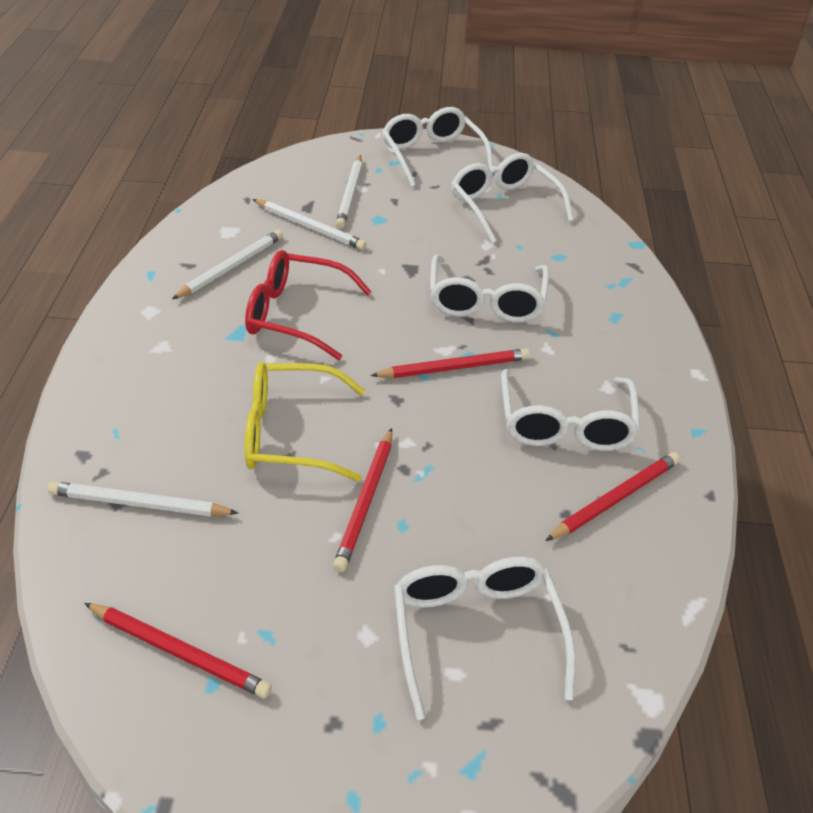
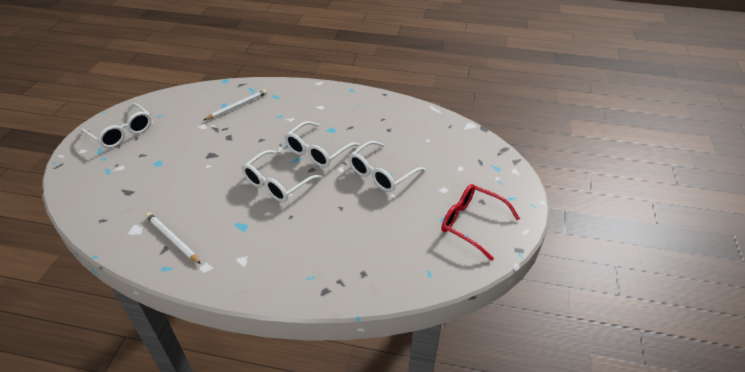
red pencil: 4 -> 0
white glasses: 5 -> 4
white pencil: 4 -> 2
yellow glasses: 1 -> 0

